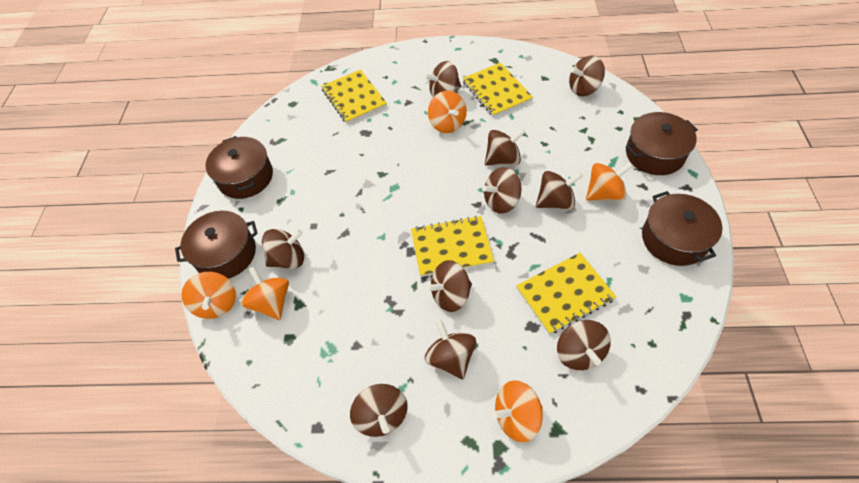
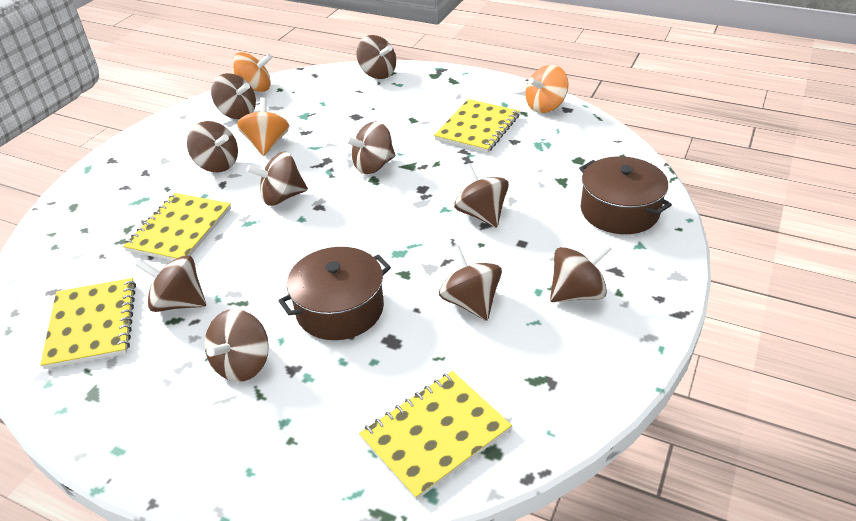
brown pot: 4 -> 2
orange spinning top: 5 -> 3

